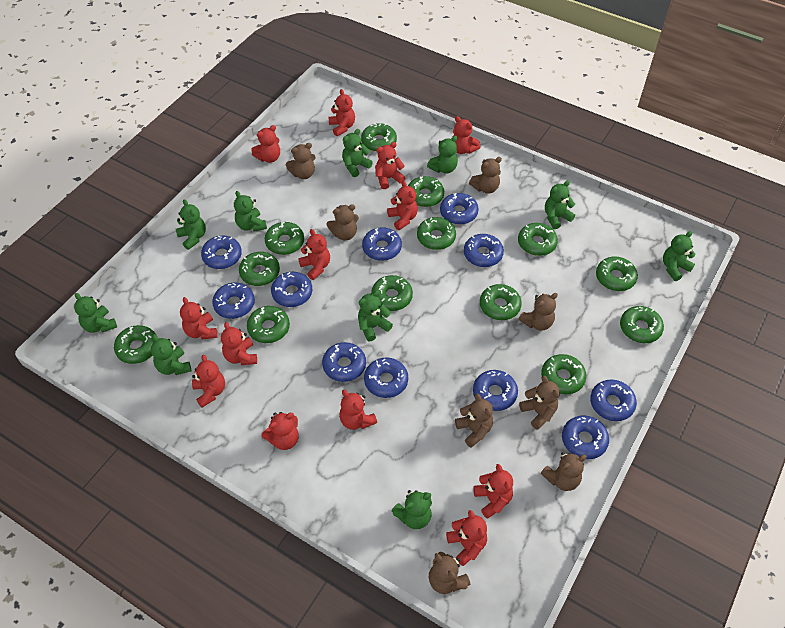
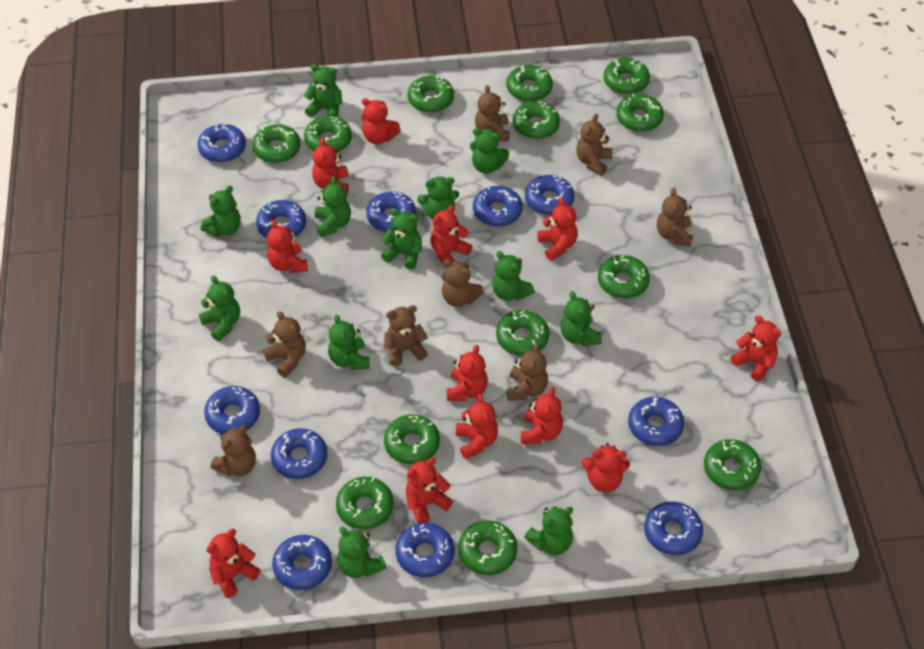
green teddy bear: 10 -> 12
red teddy bear: 13 -> 12

